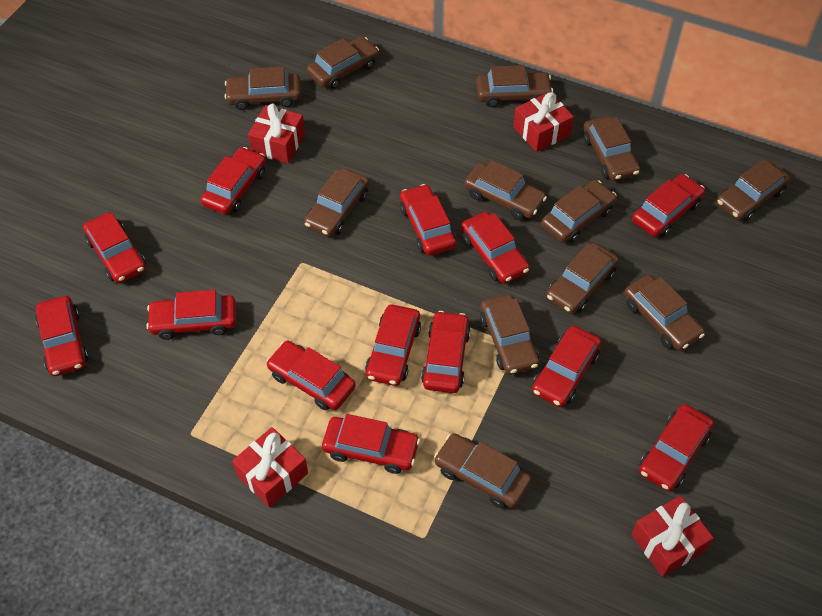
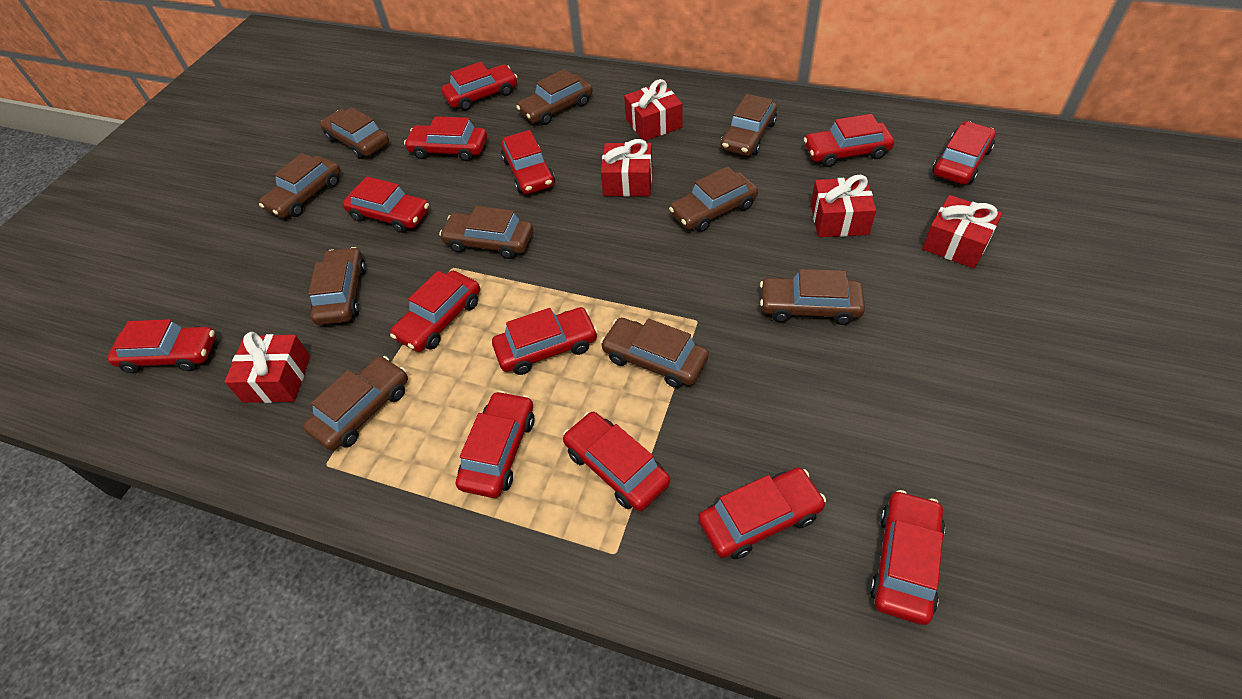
brown car: 12 -> 10
red gift: 4 -> 5

